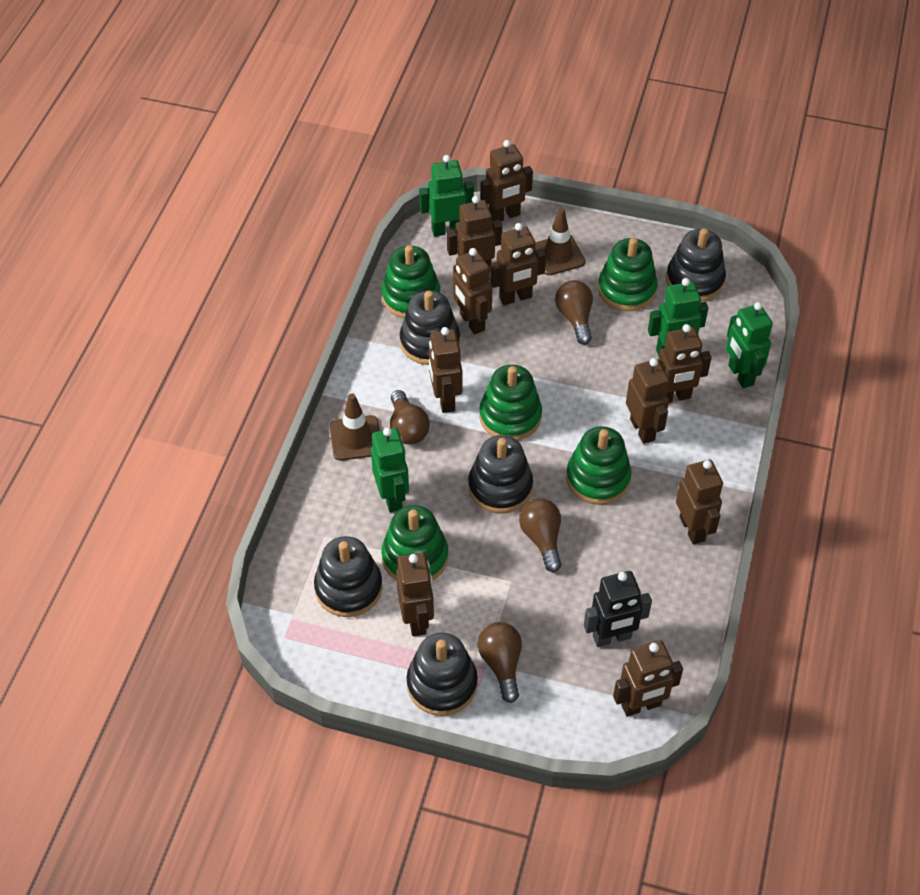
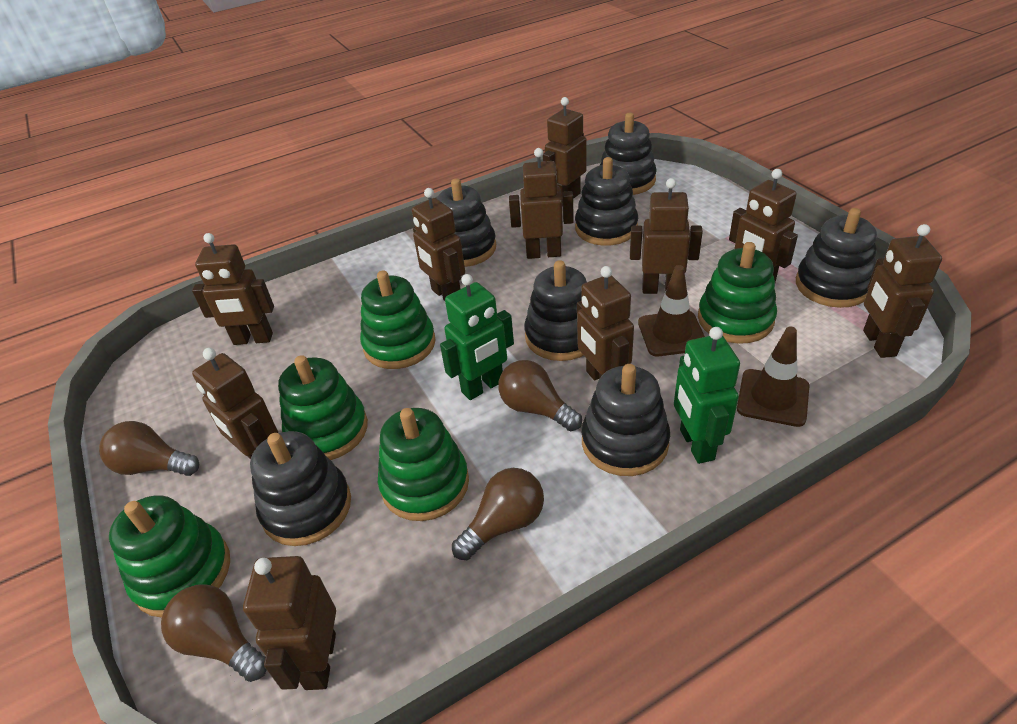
black robot: 1 -> 0
black stacking toy: 5 -> 7
green robot: 4 -> 2

